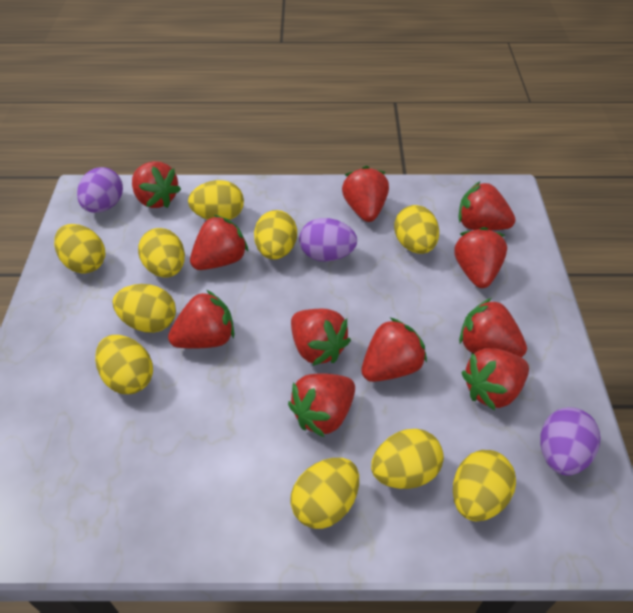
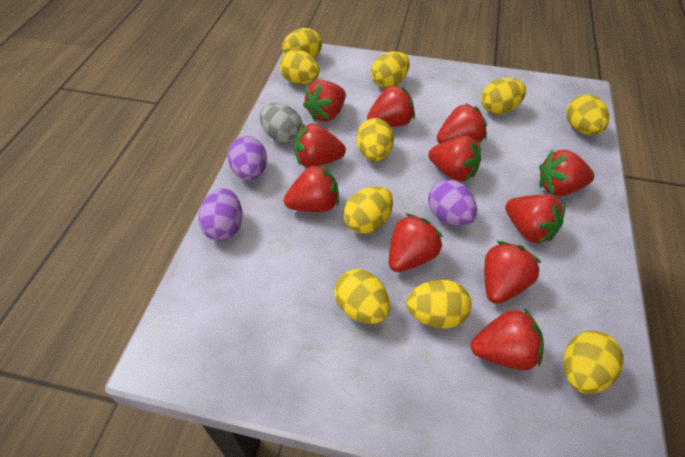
grey egg: 0 -> 1

